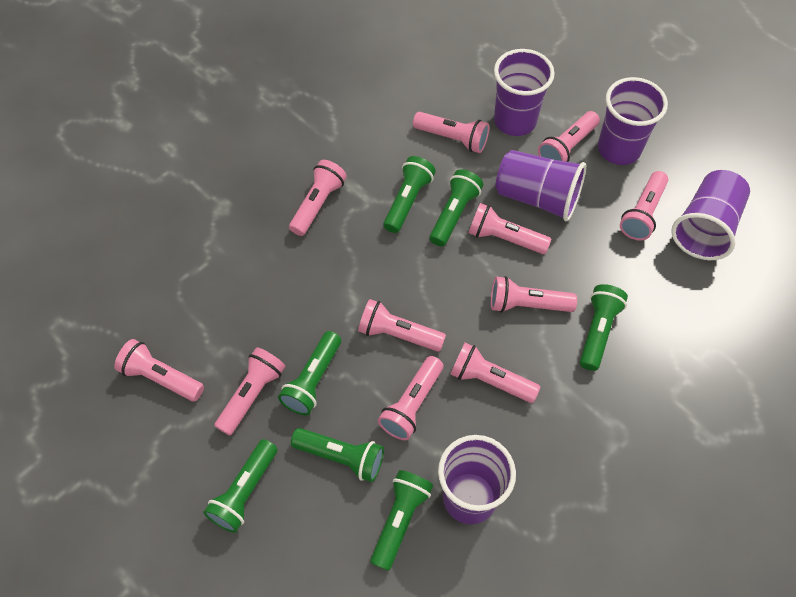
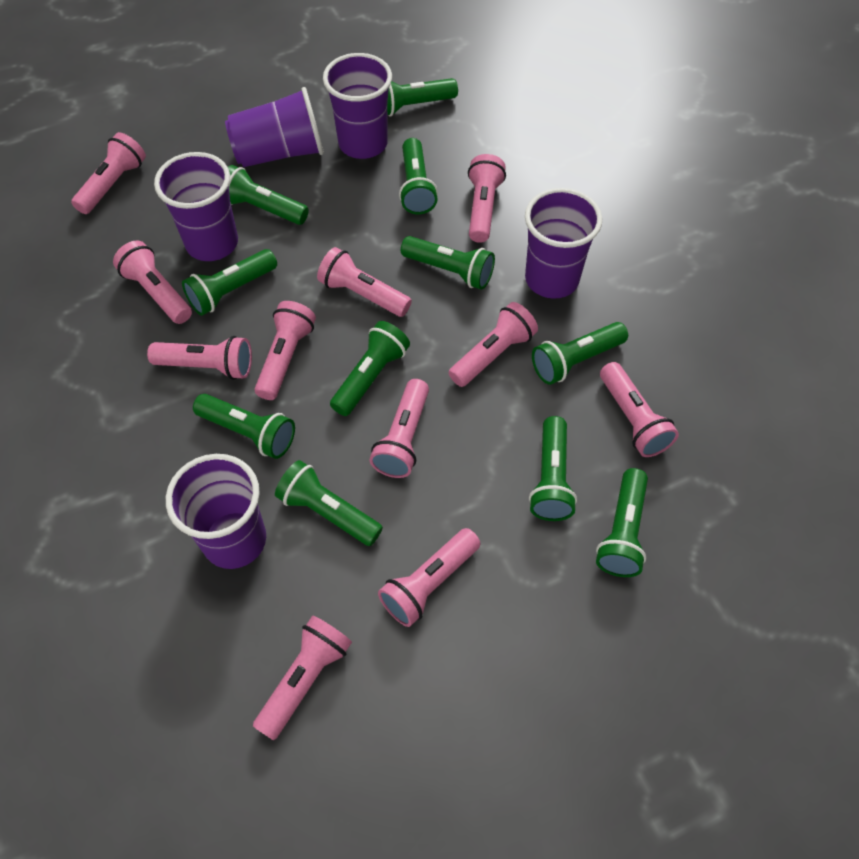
green flashlight: 7 -> 11

